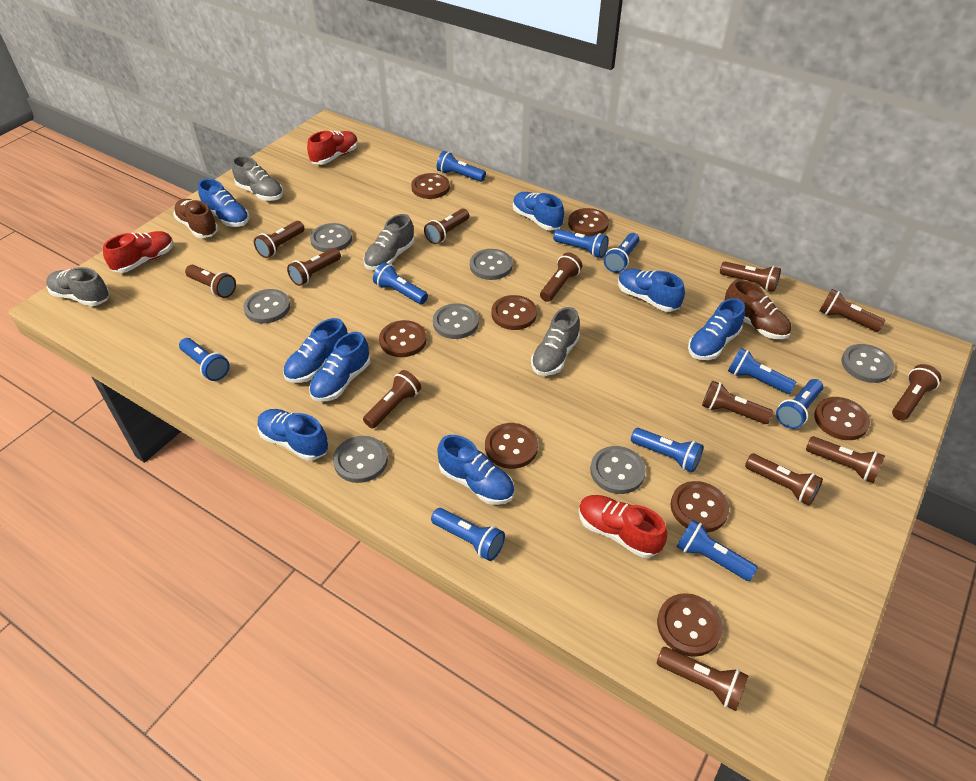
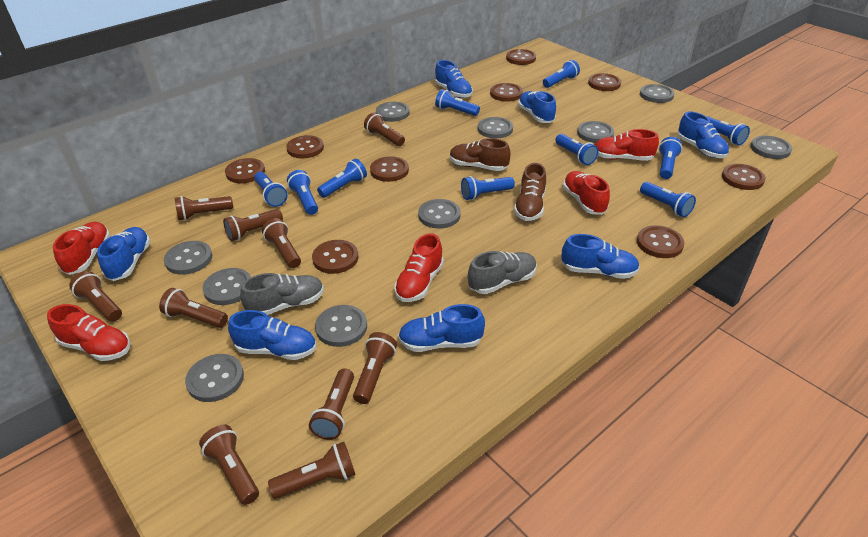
blue shoe: 8 -> 7
brown button: 8 -> 9
brown flashlight: 13 -> 10
grey button: 7 -> 10
grey shoe: 4 -> 2
red shoe: 3 -> 5

